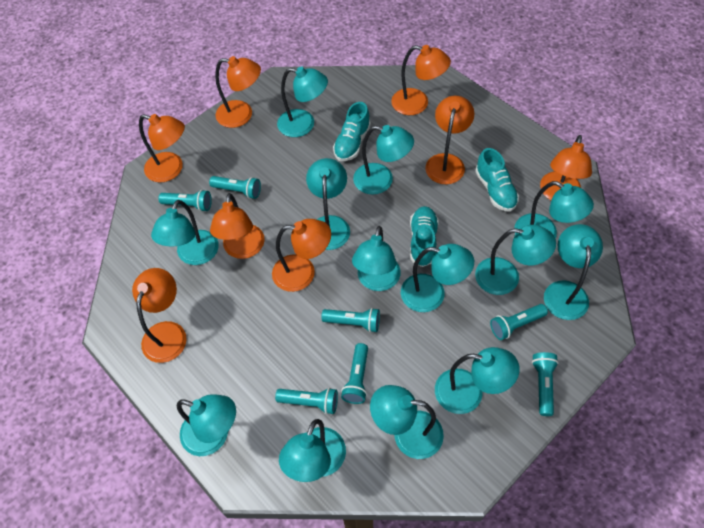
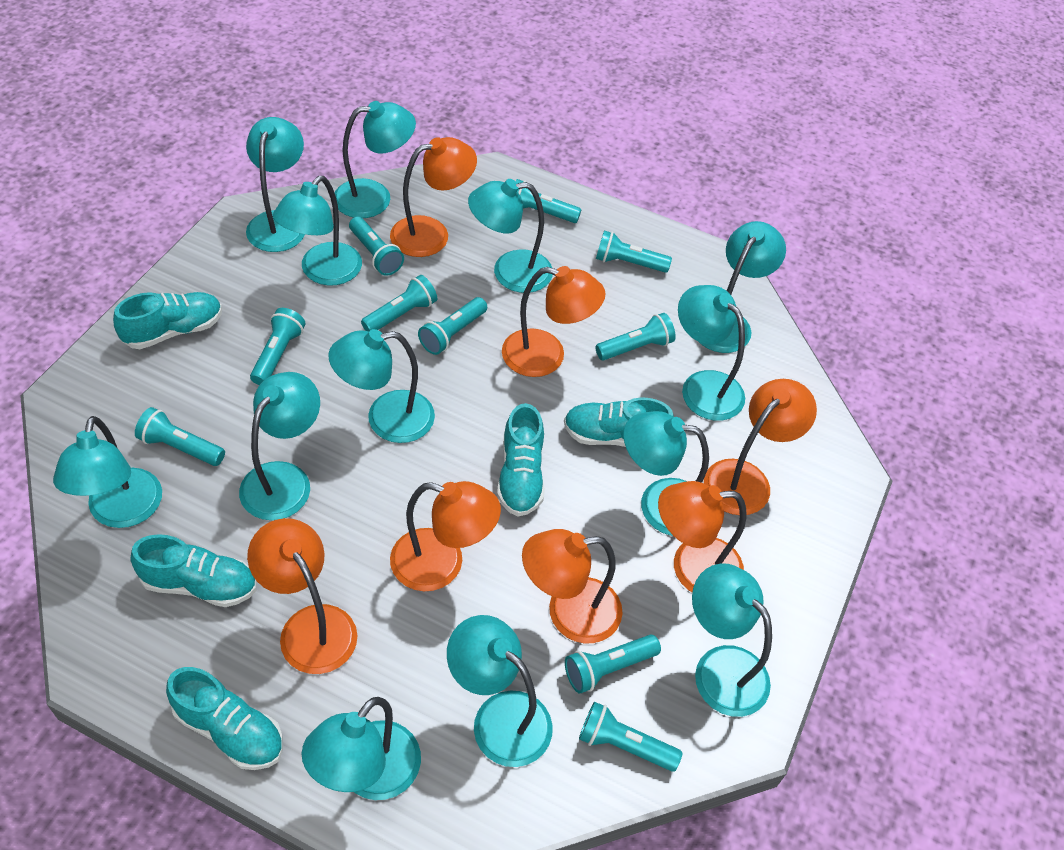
orange lamp: 8 -> 7
turquoise flashlight: 7 -> 10
turquoise shoe: 3 -> 5

